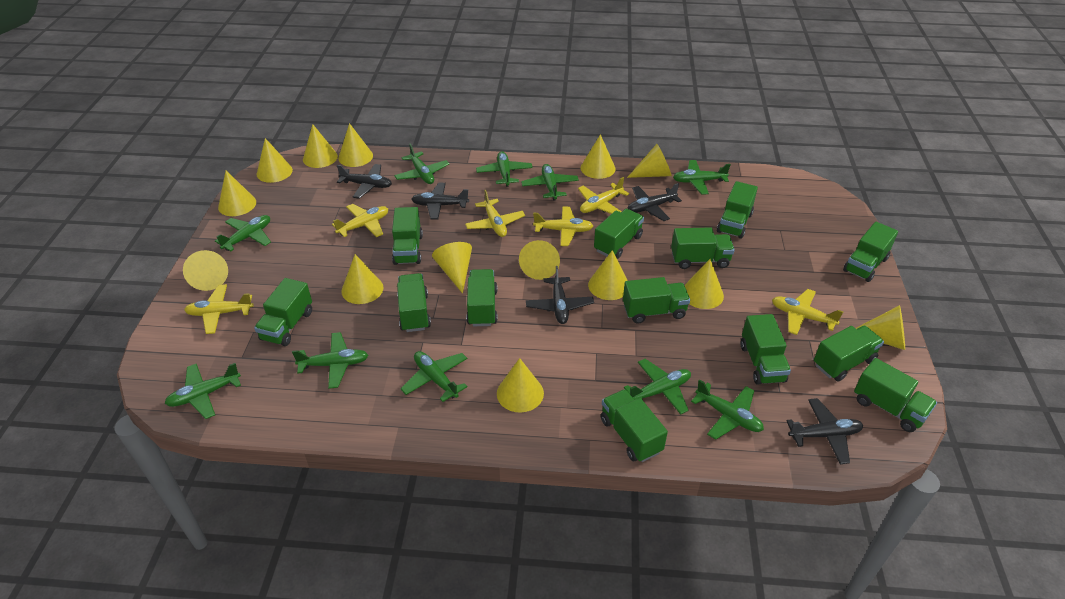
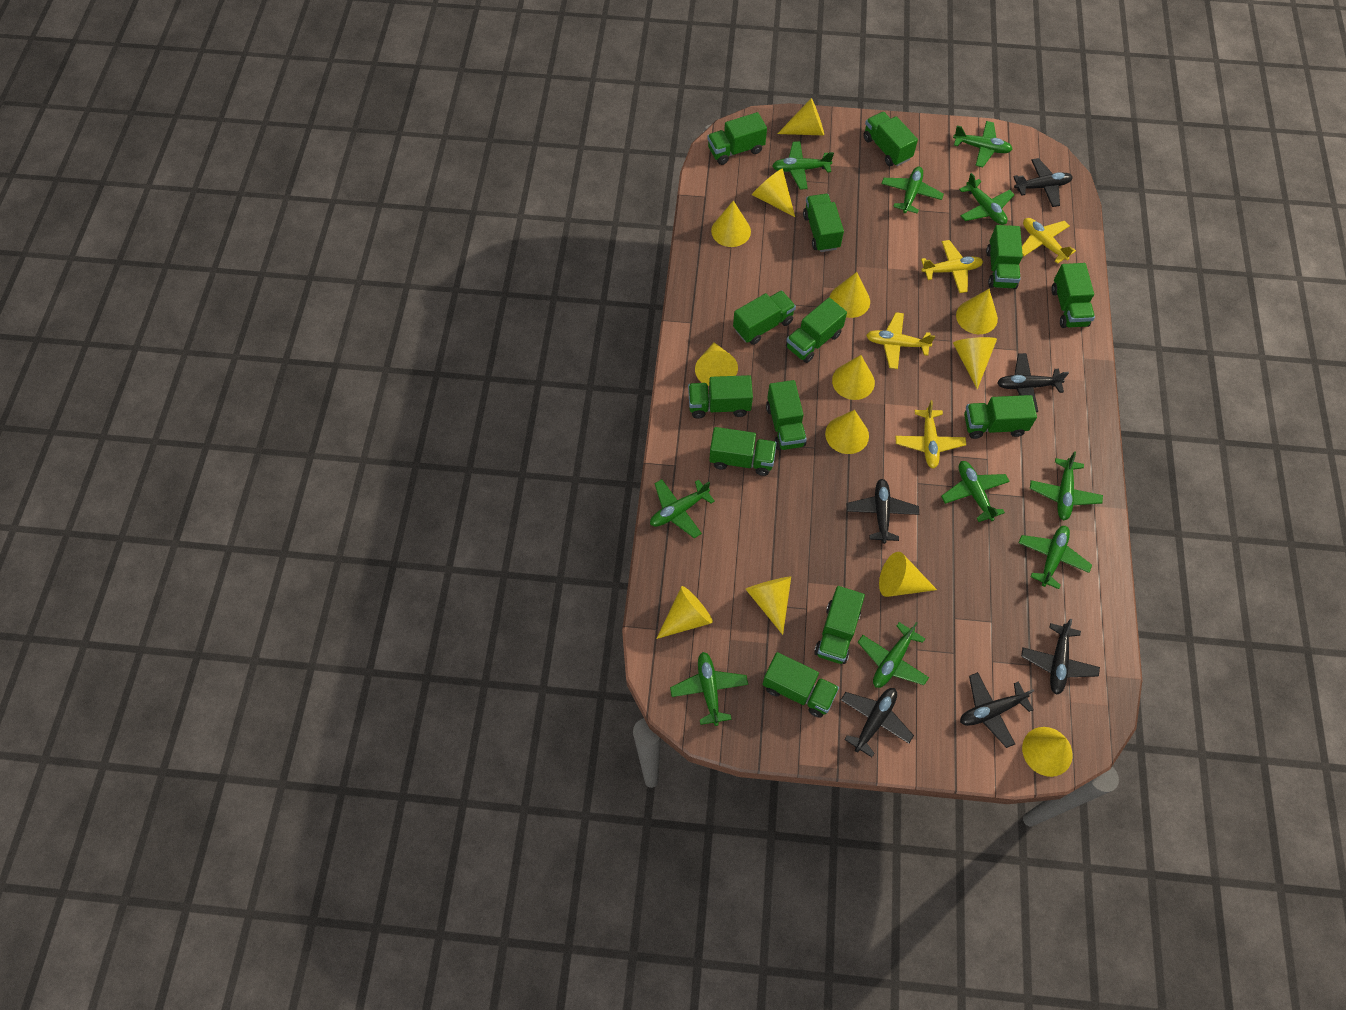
black plane: 5 -> 6
yellow cone: 14 -> 13
yellow plane: 6 -> 4

